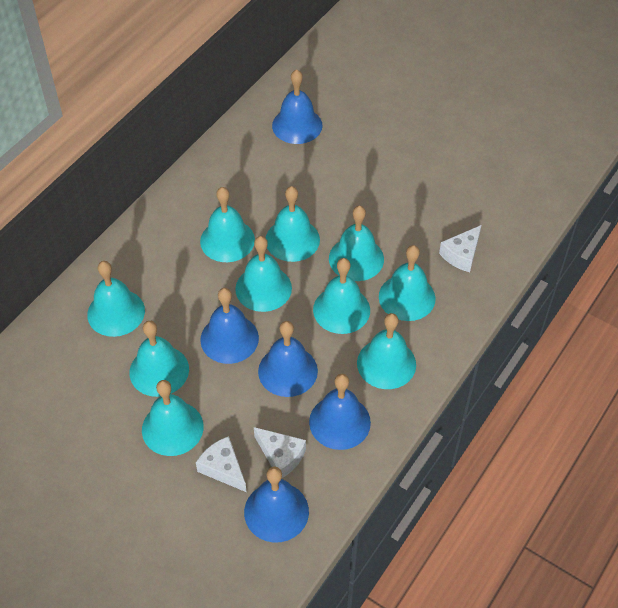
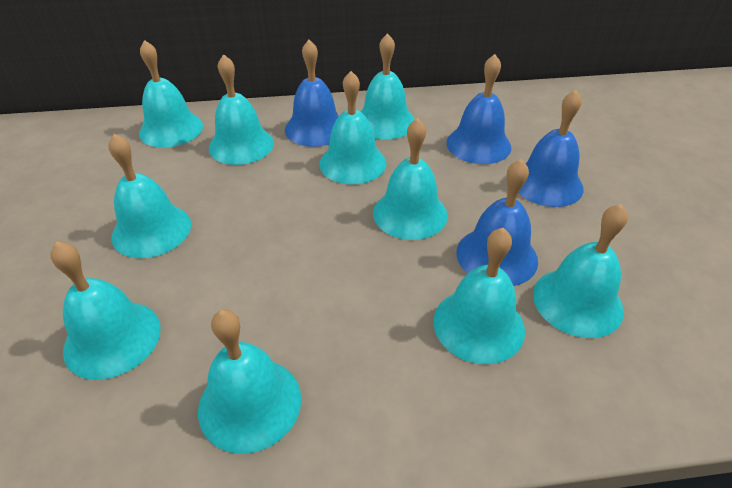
blue bell: 5 -> 4
white cheese: 3 -> 0

